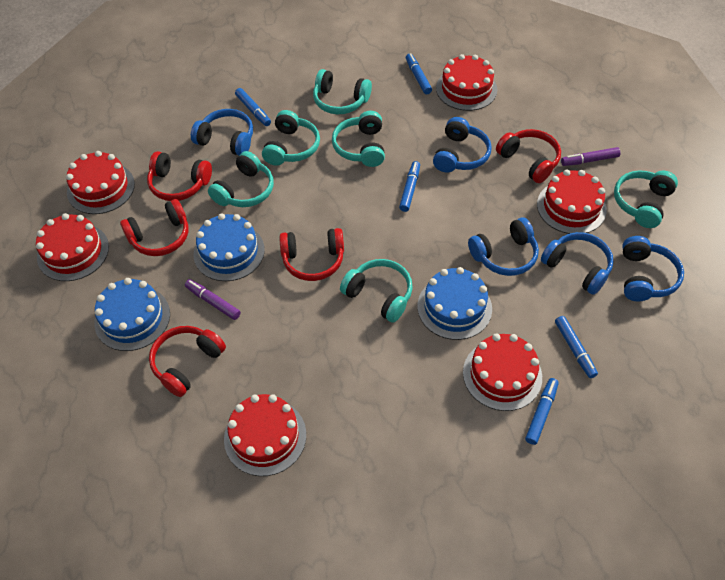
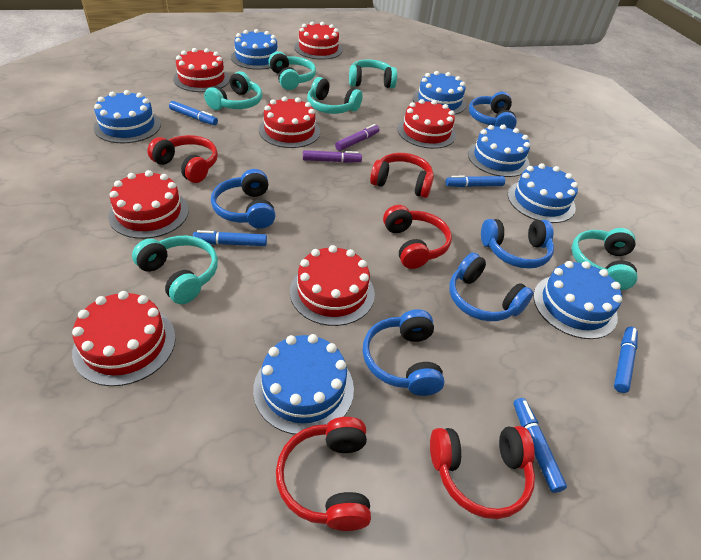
blue cake: 3 -> 7
red cake: 6 -> 7

